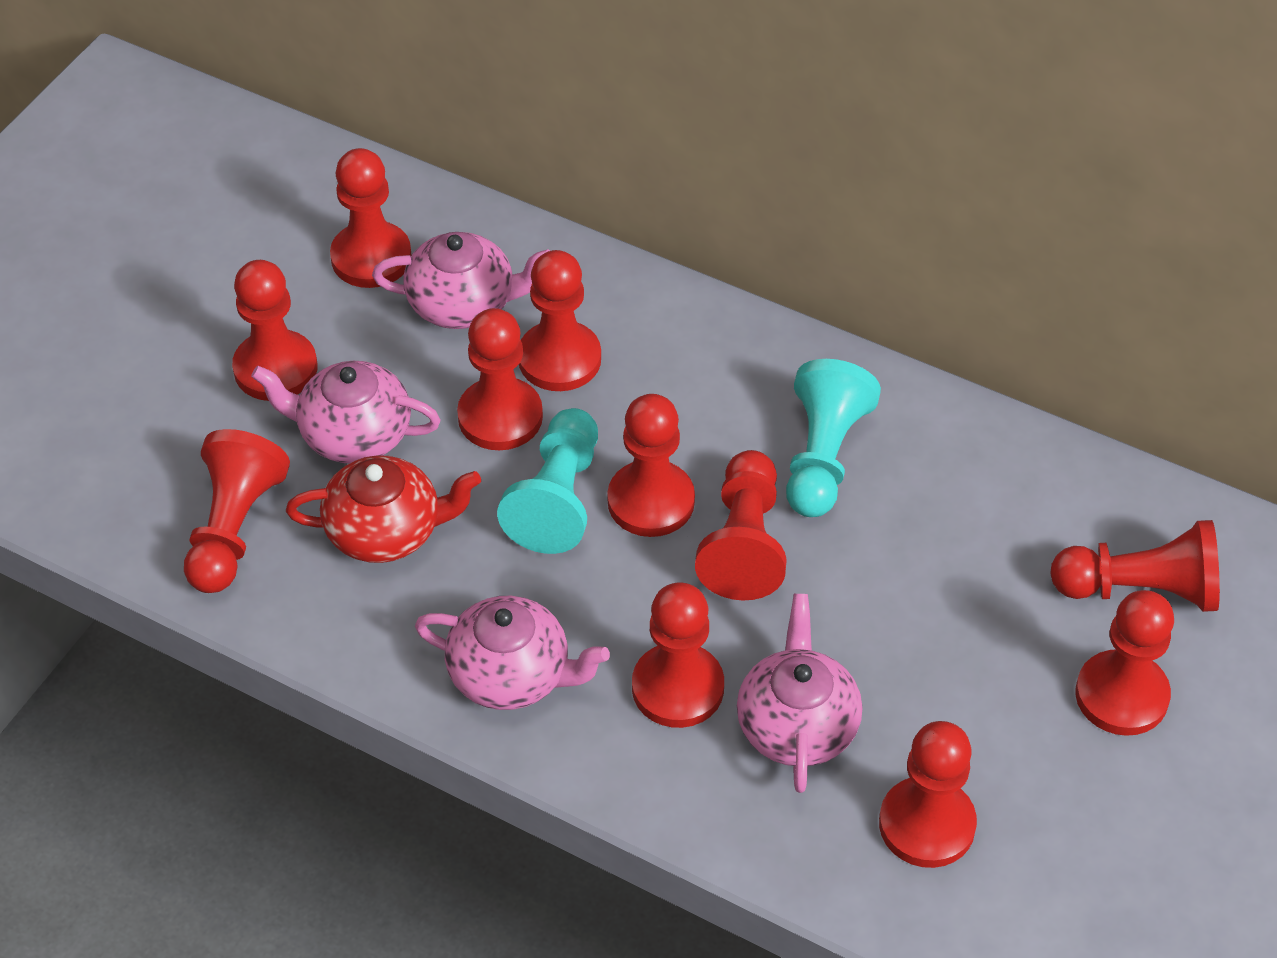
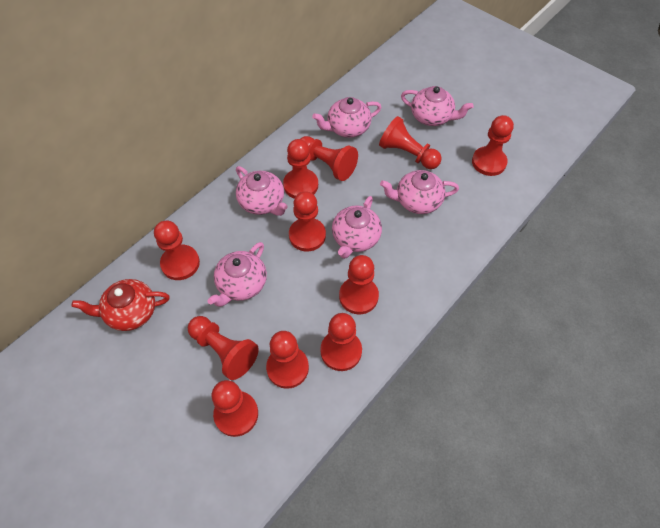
pink teapot: 4 -> 6
turquoise pawn: 2 -> 0

